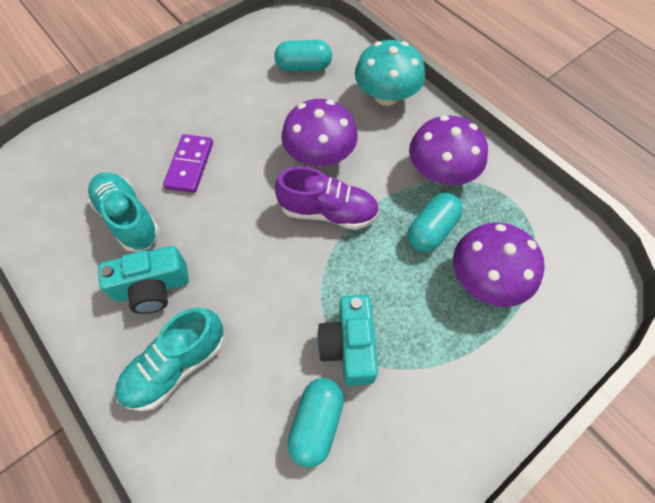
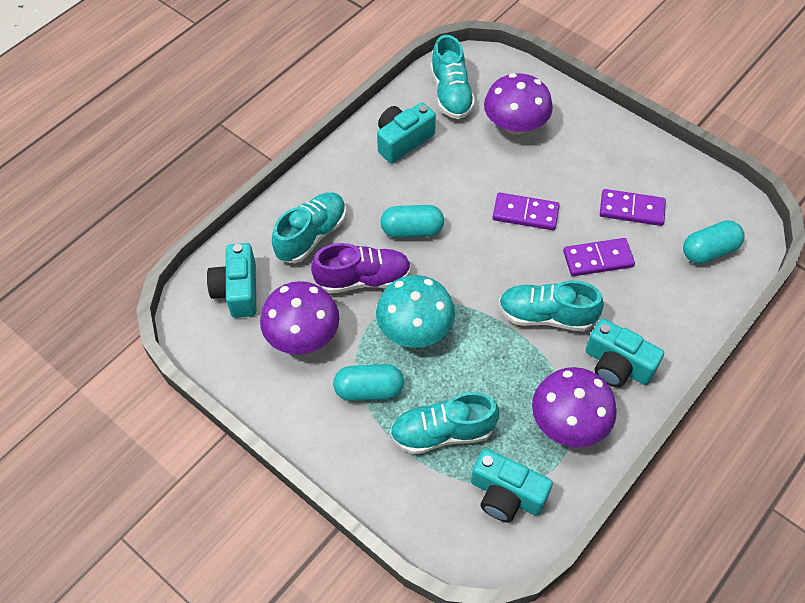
purple domino: 1 -> 3
turquoise camera: 2 -> 4
turquoise shoe: 2 -> 4

